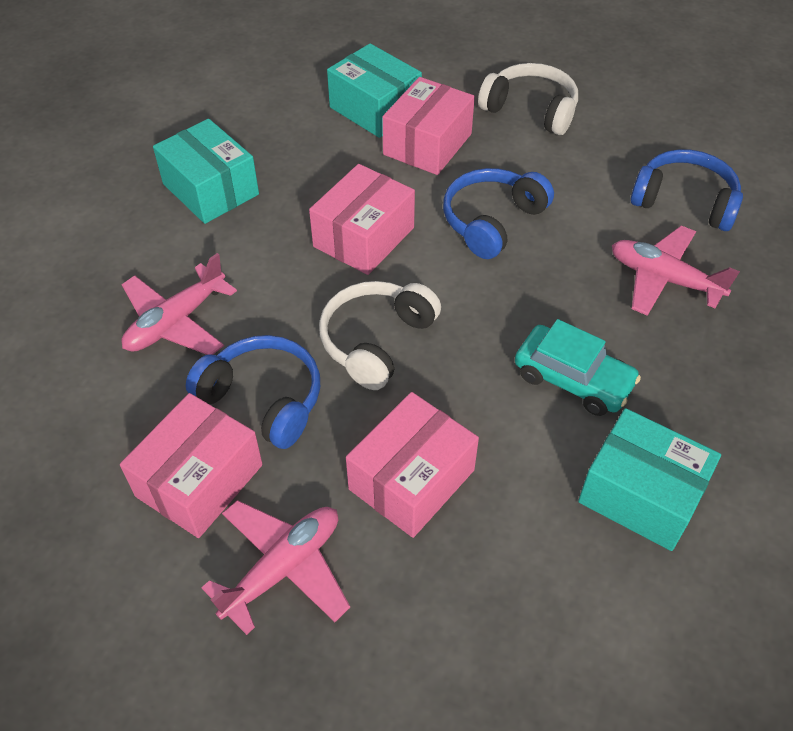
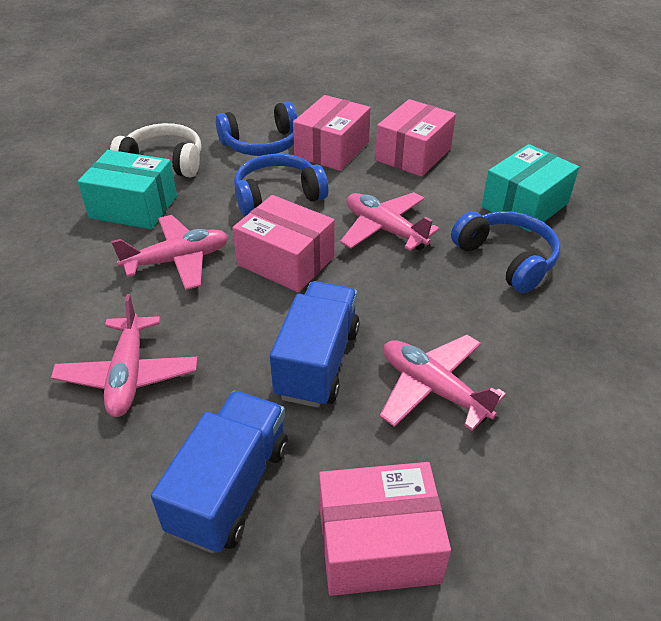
blue truck: 0 -> 2
pink plane: 3 -> 4
turquoise box: 3 -> 2
turquoise car: 1 -> 0
white headphones: 2 -> 1

